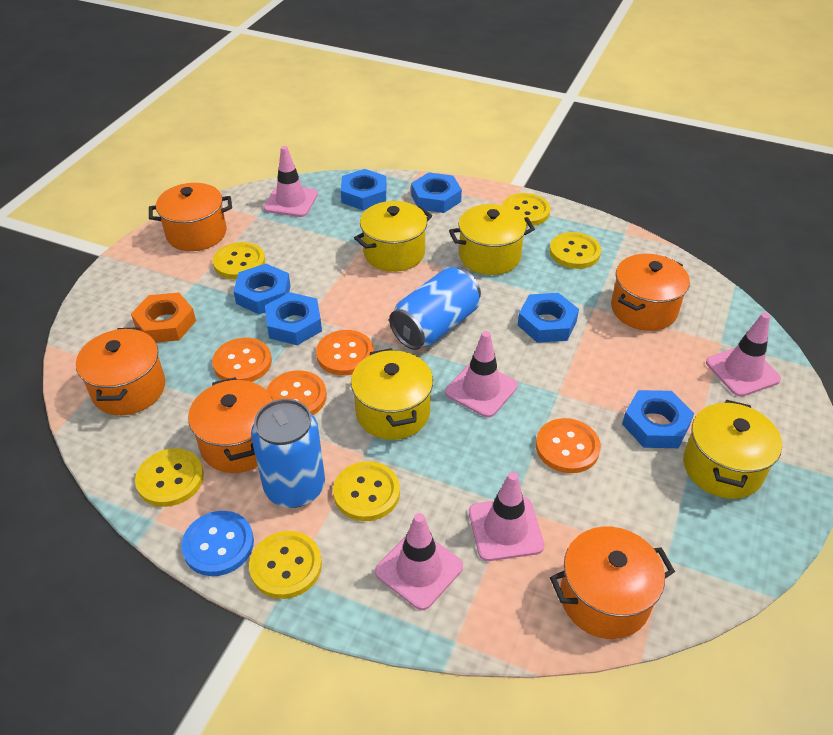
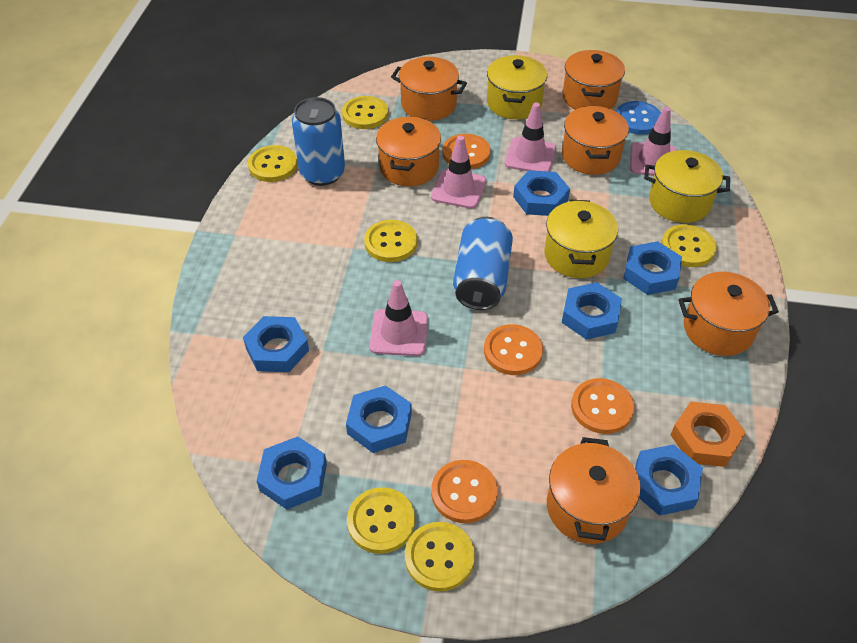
blue nut: 6 -> 7
orange pot: 5 -> 6
pink traffic cone: 5 -> 4
yellow pot: 4 -> 3

